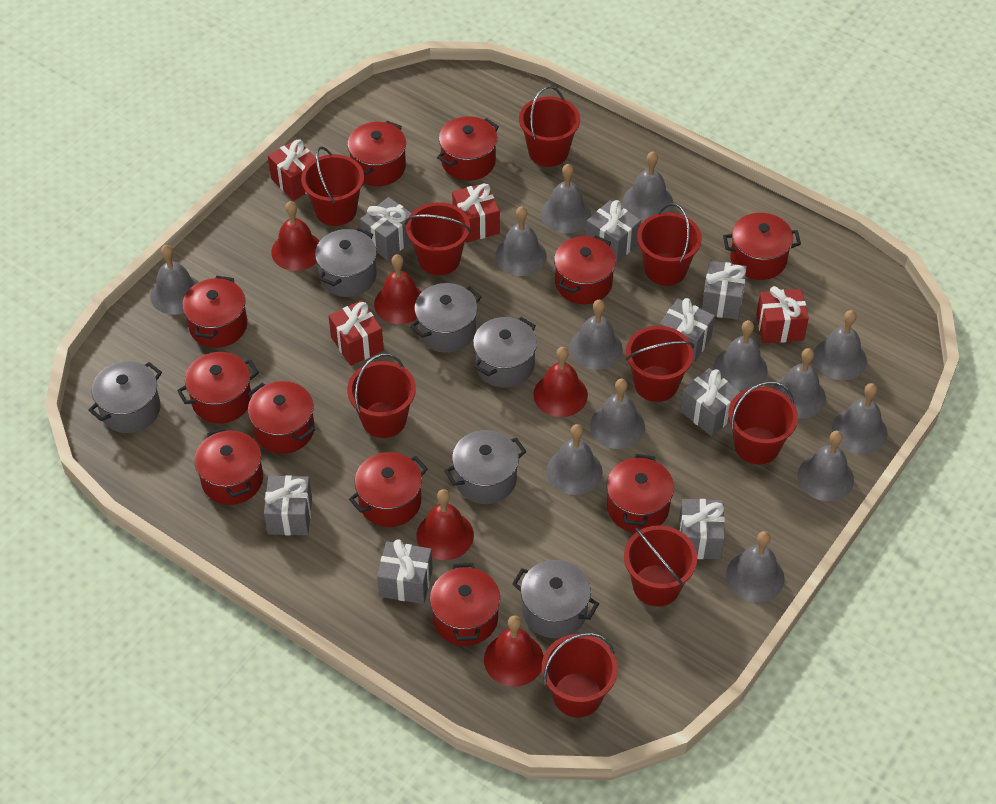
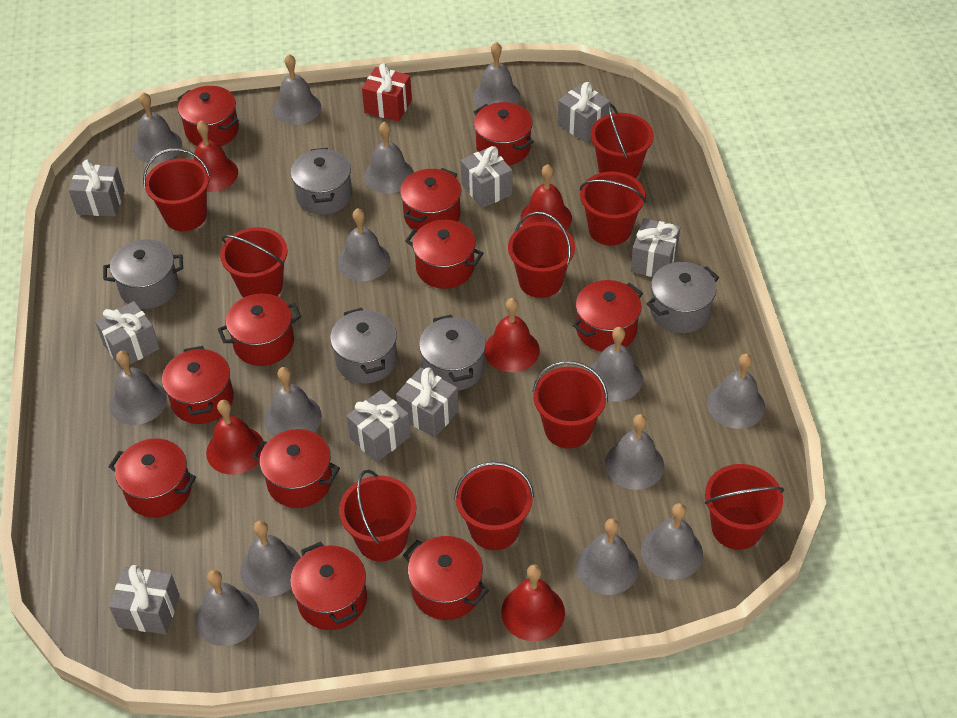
grey bell: 13 -> 14
grey pot: 6 -> 5
red gift: 4 -> 1

